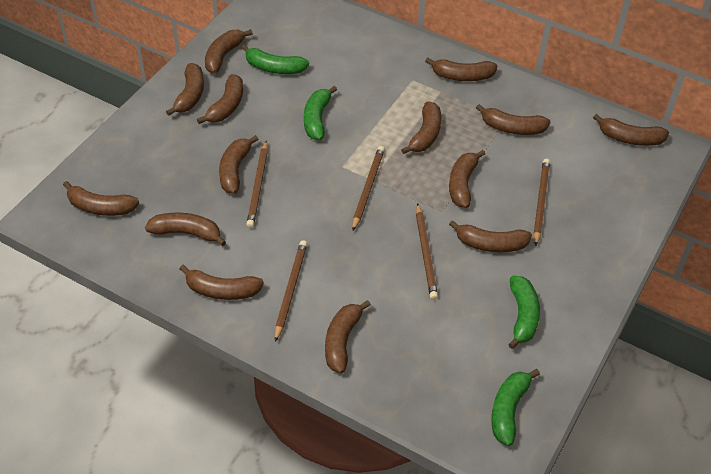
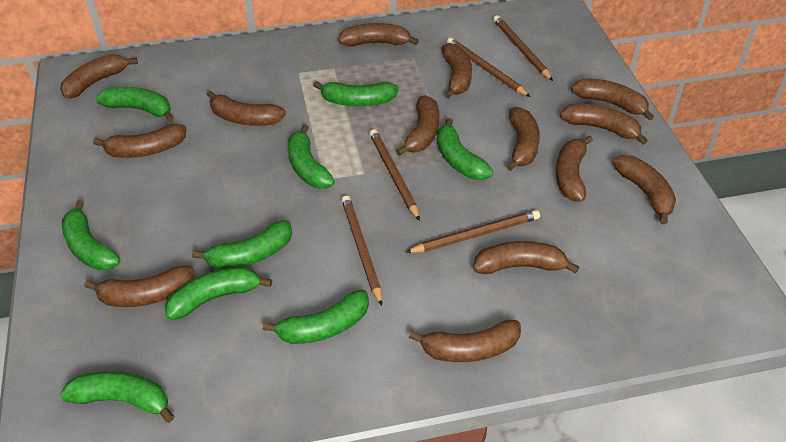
green banana: 4 -> 9

